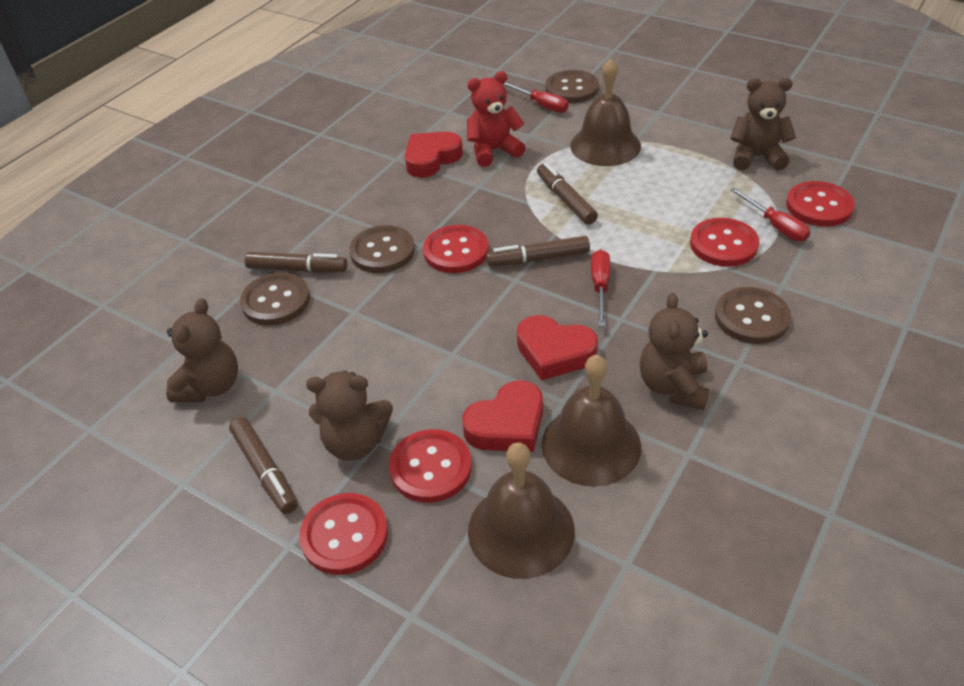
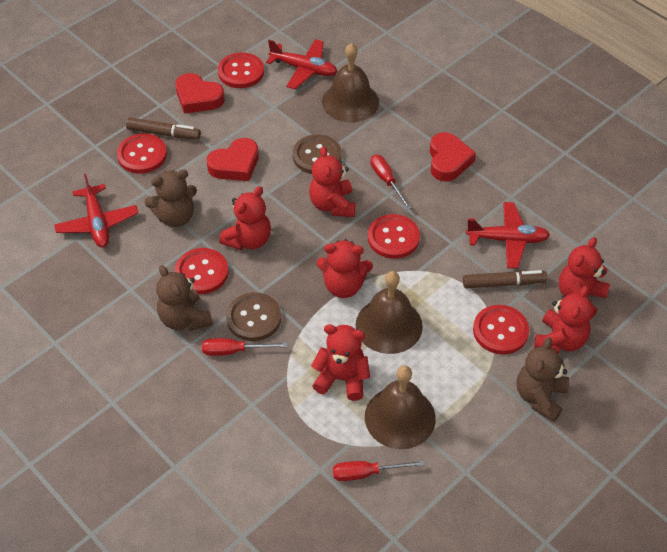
brown button: 4 -> 2
brown marker: 4 -> 2
brown teddy bear: 4 -> 3
red plane: 0 -> 3
red teddy bear: 1 -> 6

